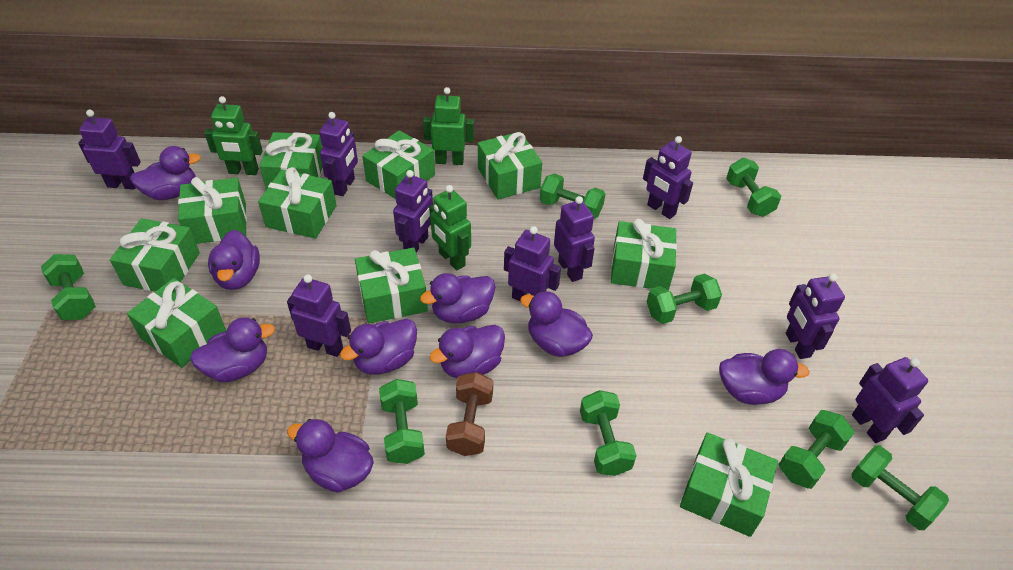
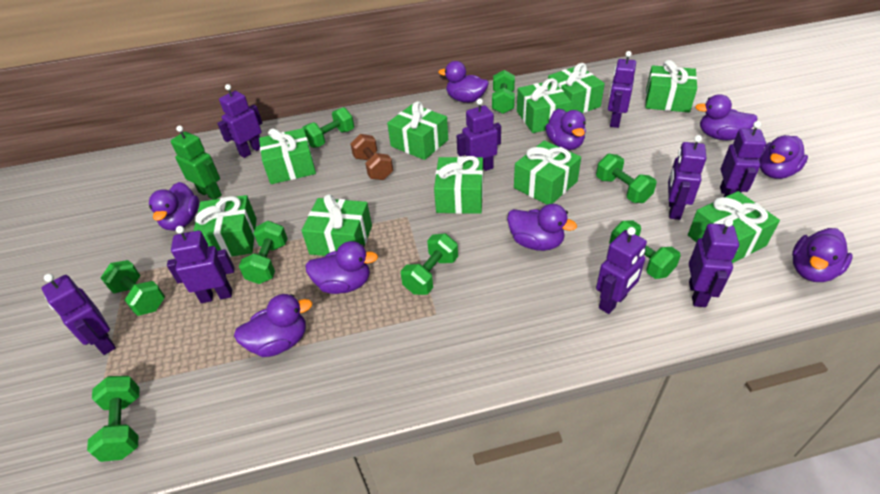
green robot: 3 -> 1

